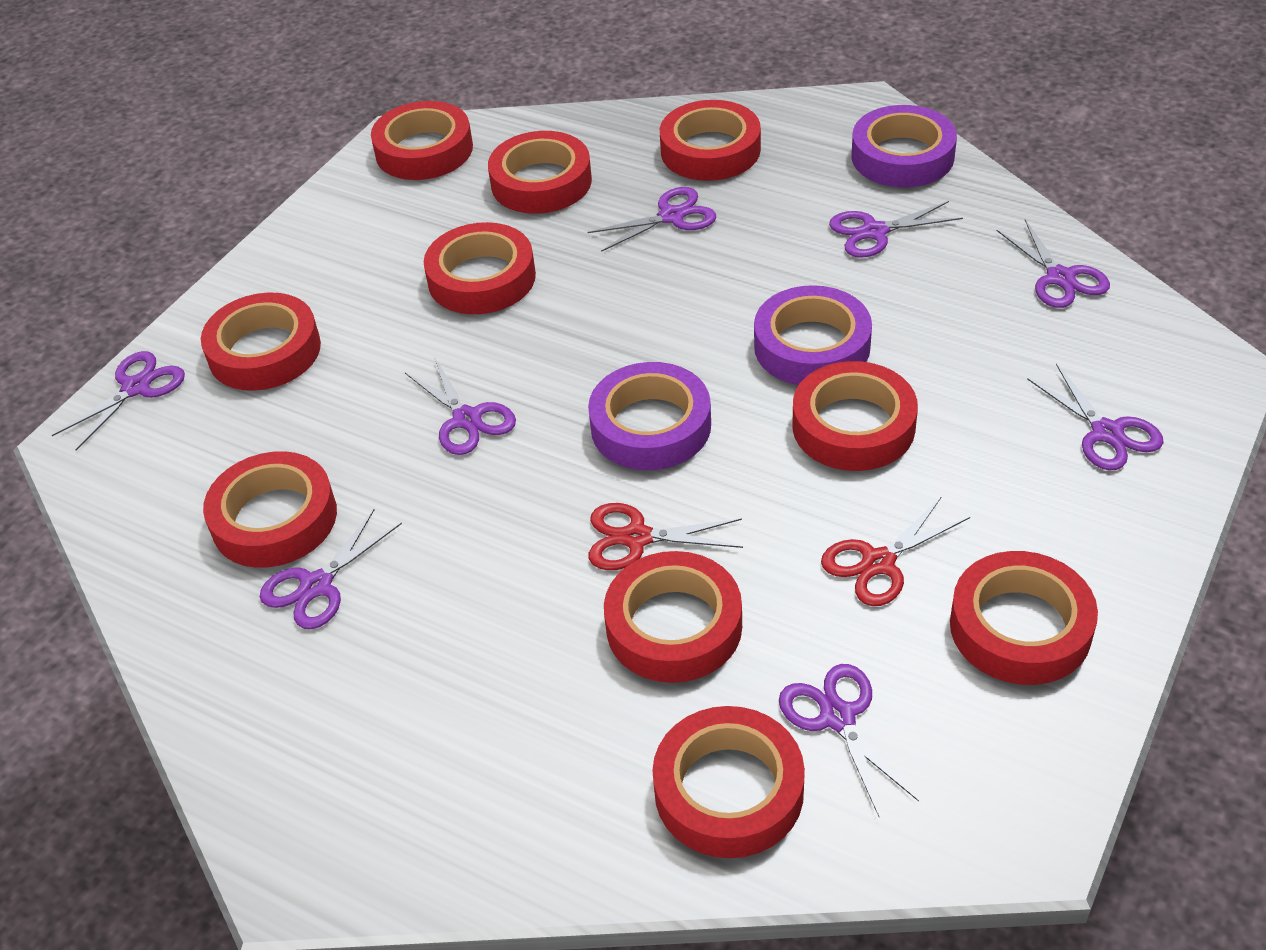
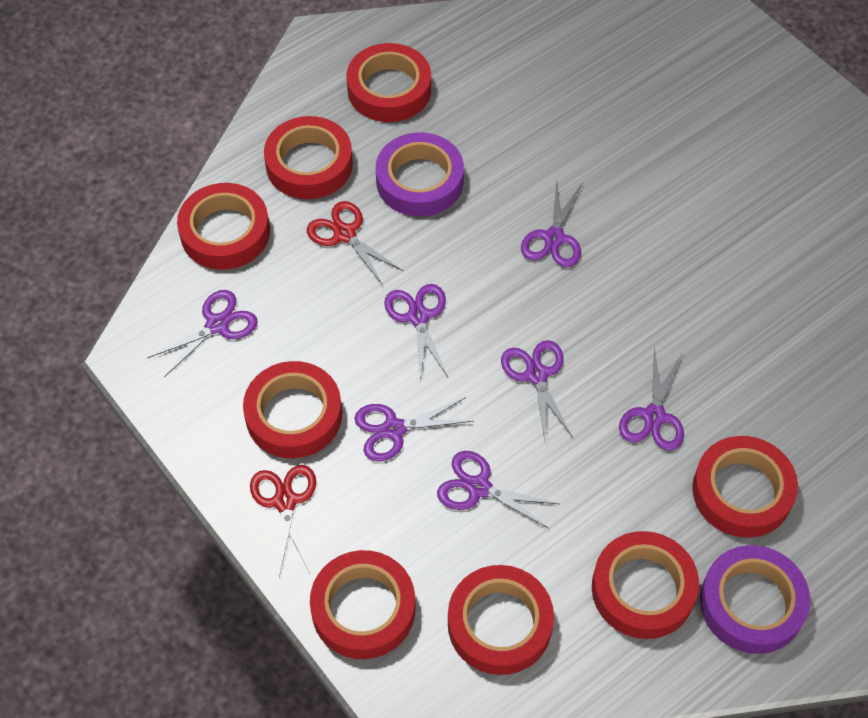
purple scissors: 8 -> 7
purple tape: 3 -> 2
red tape: 10 -> 8

